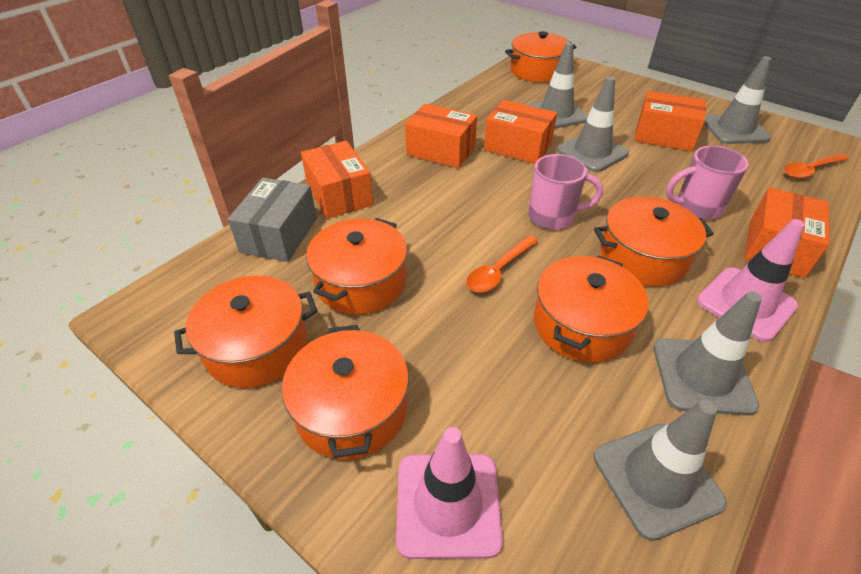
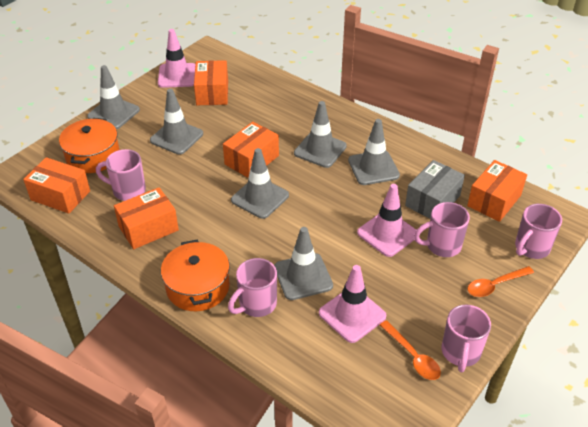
grey traffic cone: 5 -> 6
orange pot: 6 -> 2
pink mug: 2 -> 5
pink traffic cone: 2 -> 3

